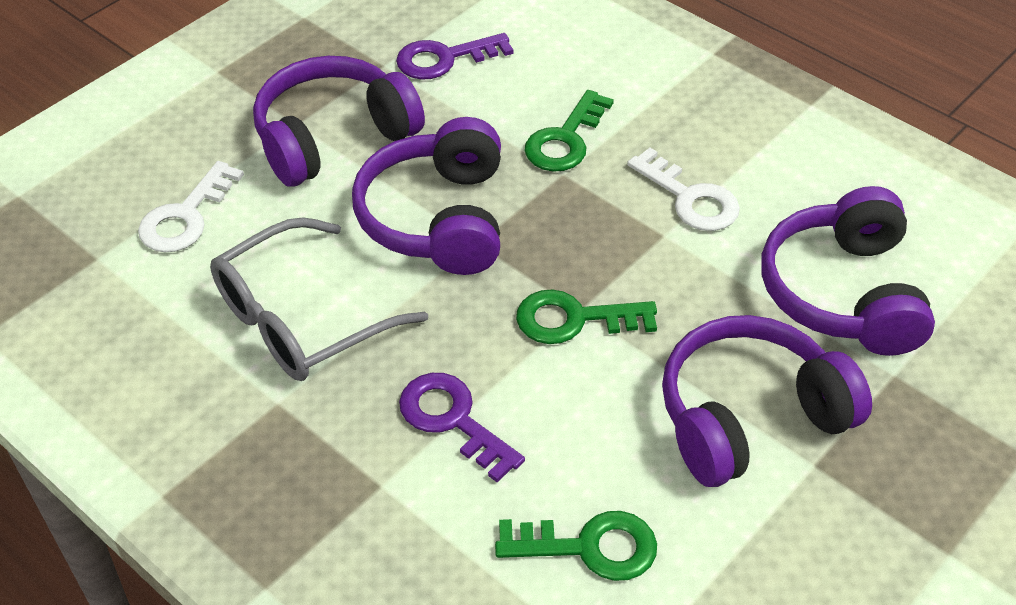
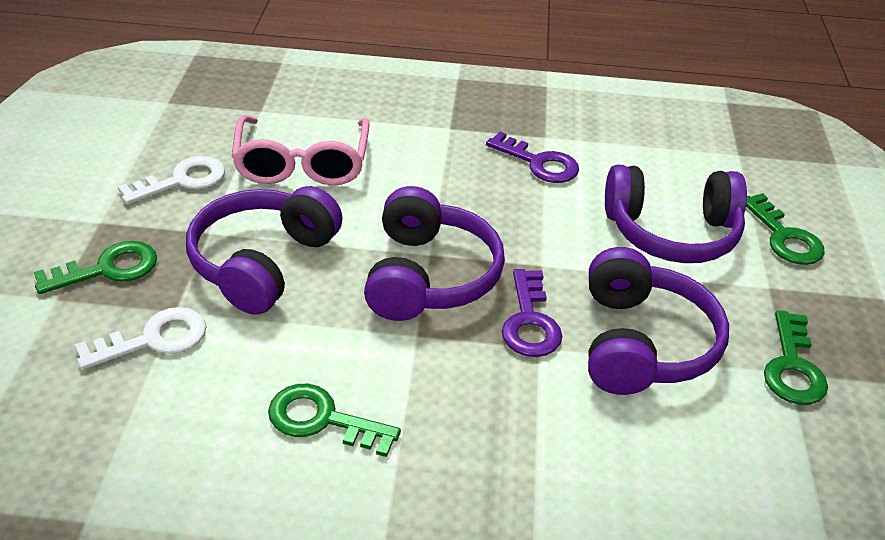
green key: 3 -> 4
grey glasses: 1 -> 0
pink glasses: 0 -> 1

